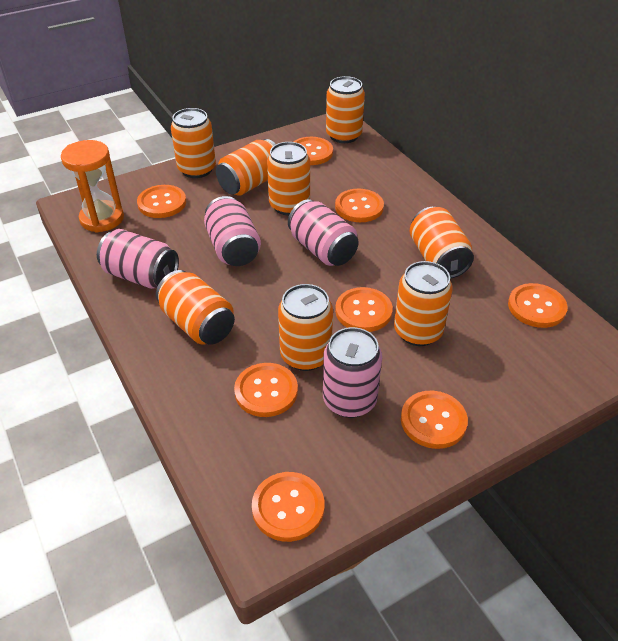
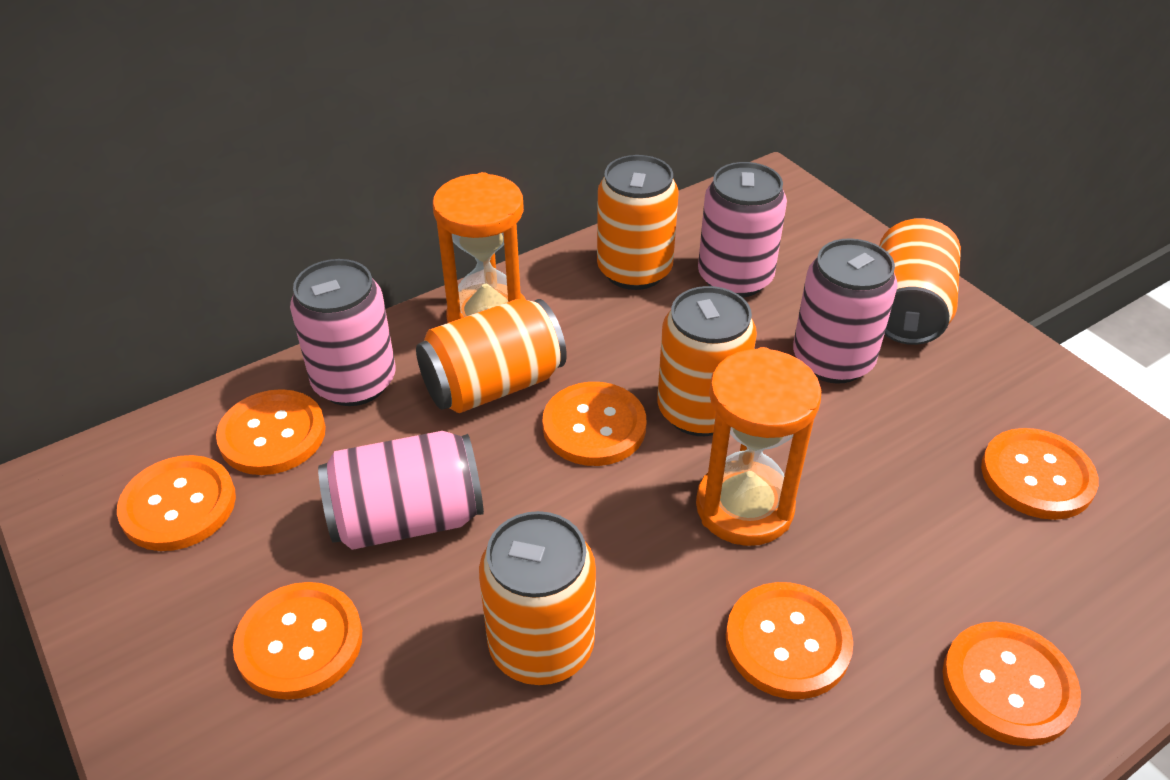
orange button: 8 -> 7
orange can: 8 -> 5
orange hourglass: 1 -> 2

